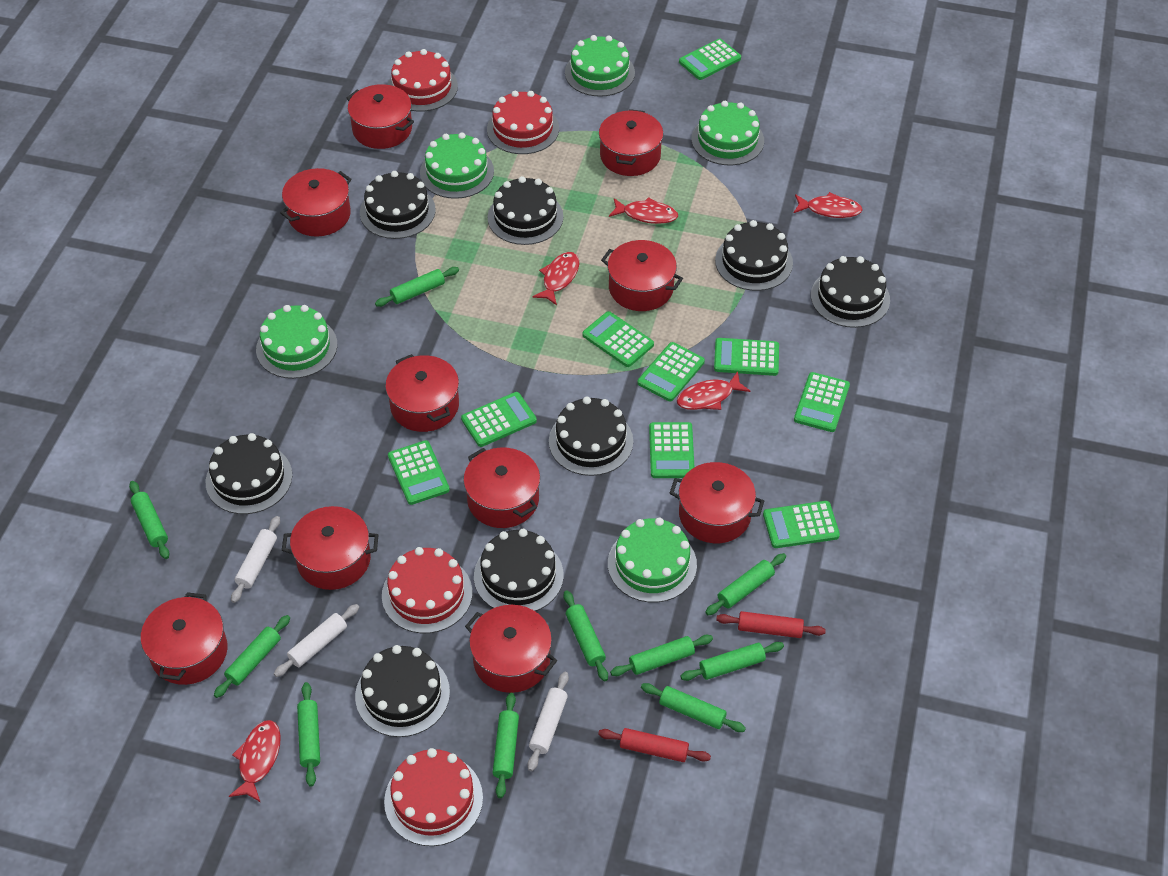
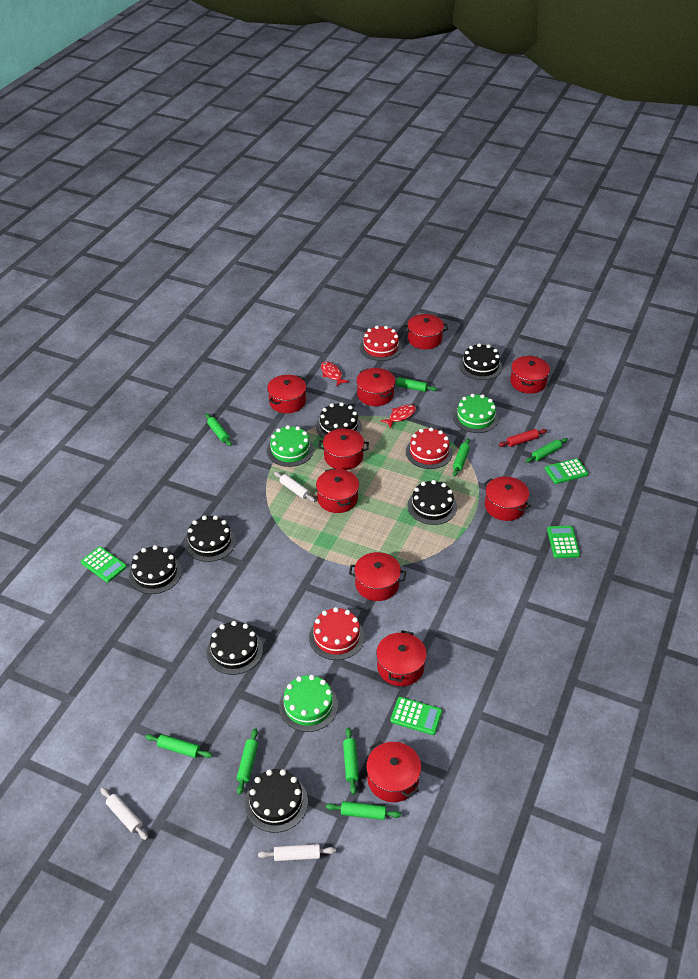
black cake: 8 -> 7
green cake: 5 -> 3
green calculator: 9 -> 4
green rolling pin: 10 -> 8
red cake: 4 -> 3
red fish: 5 -> 2
red rolling pin: 2 -> 1

